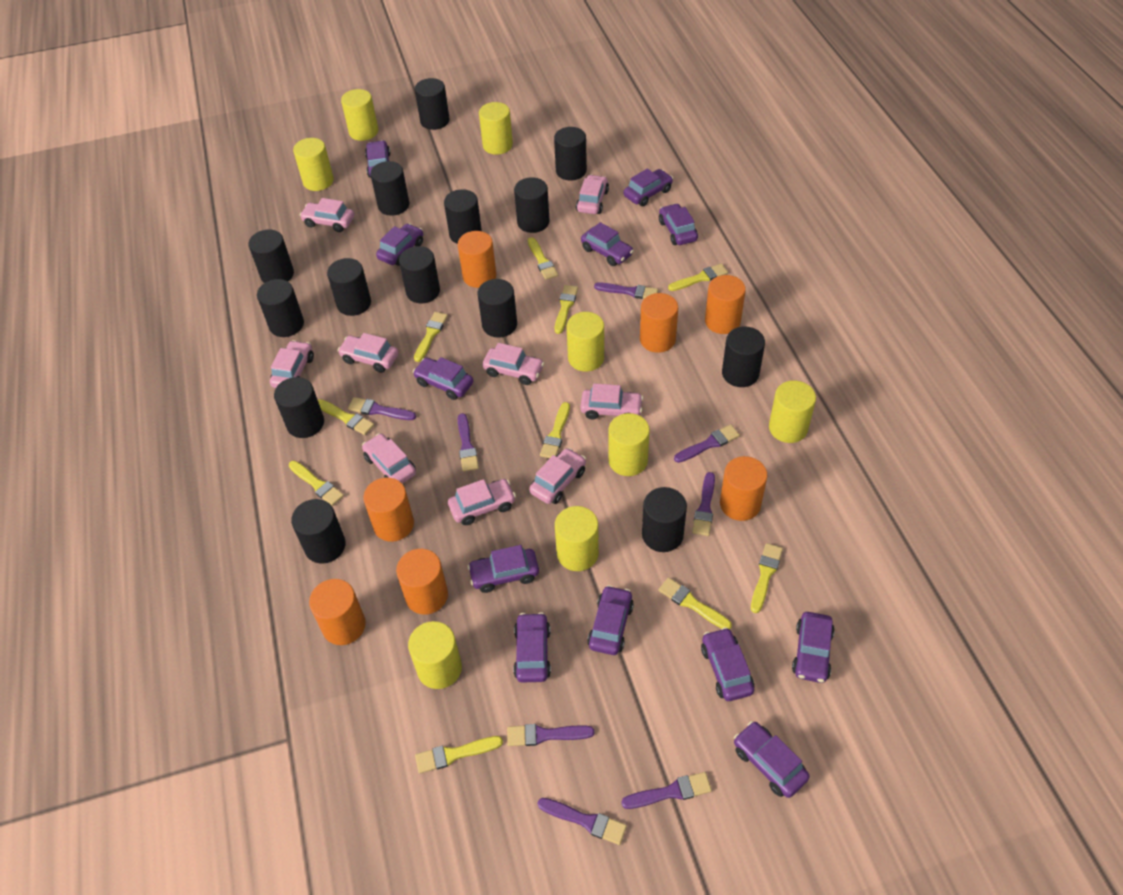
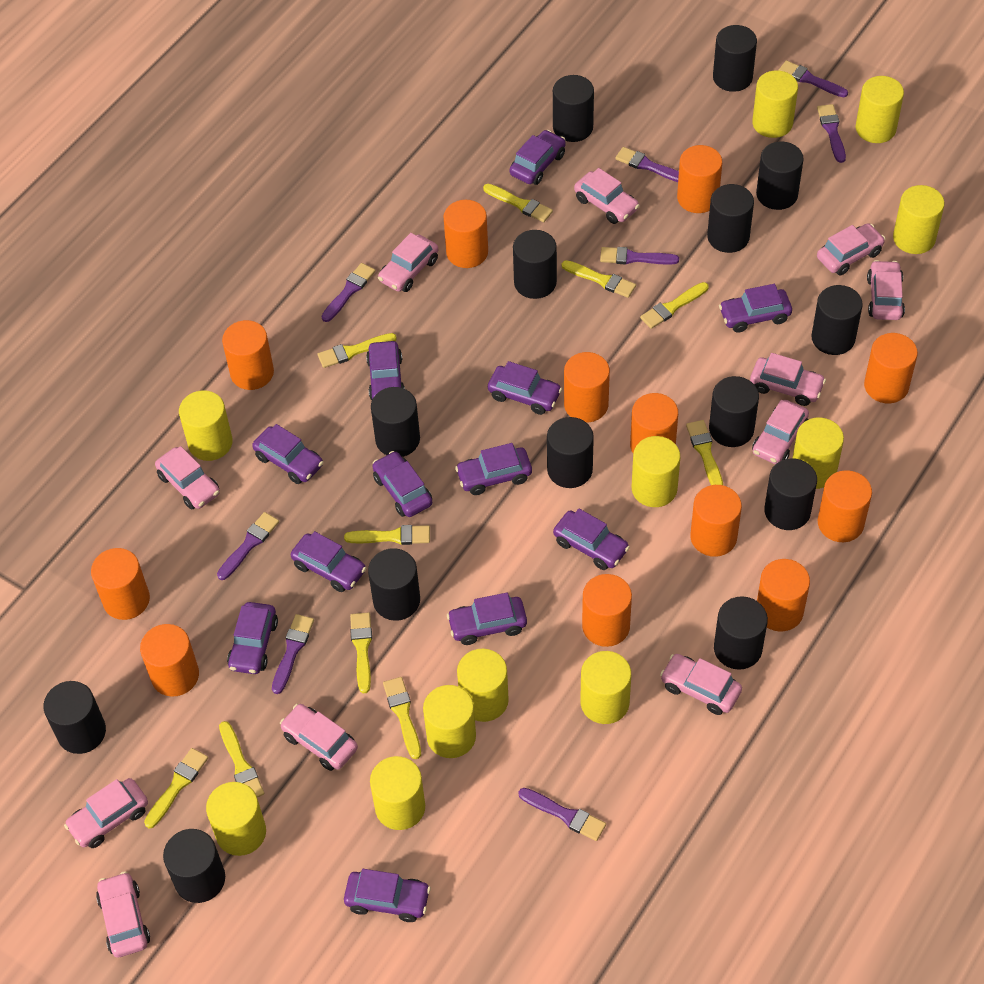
orange cylinder: 7 -> 12
pink car: 9 -> 11
yellow cylinder: 8 -> 11

